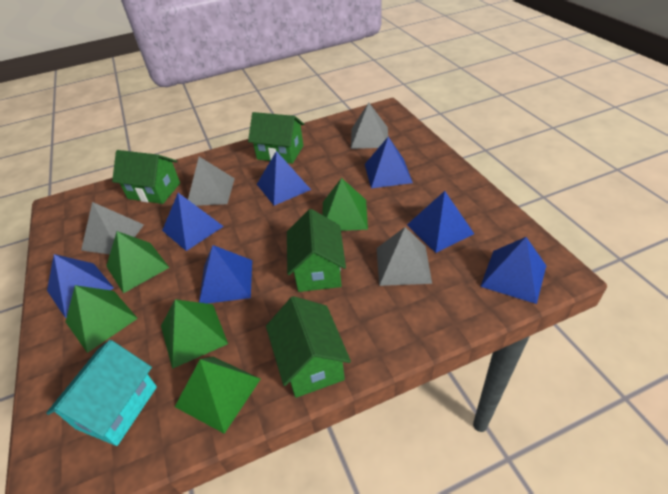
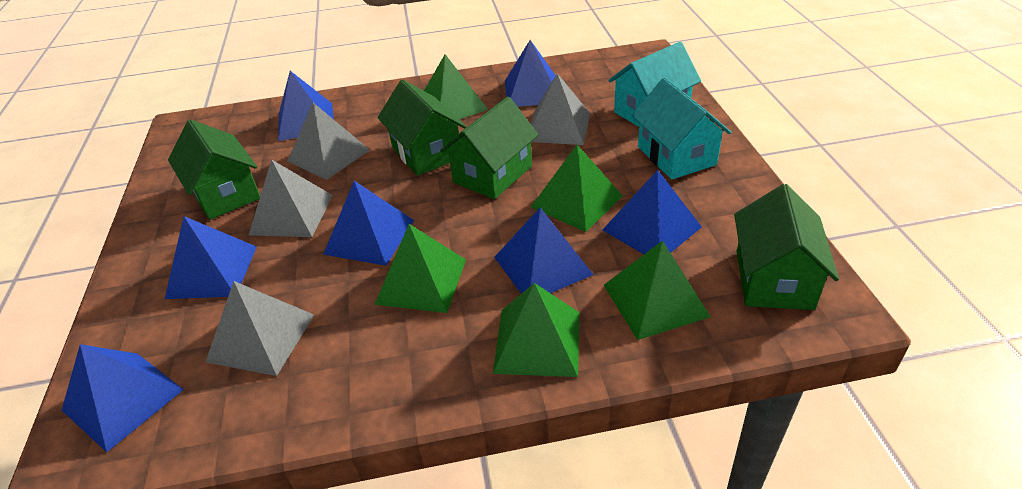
turquoise house: 1 -> 2

